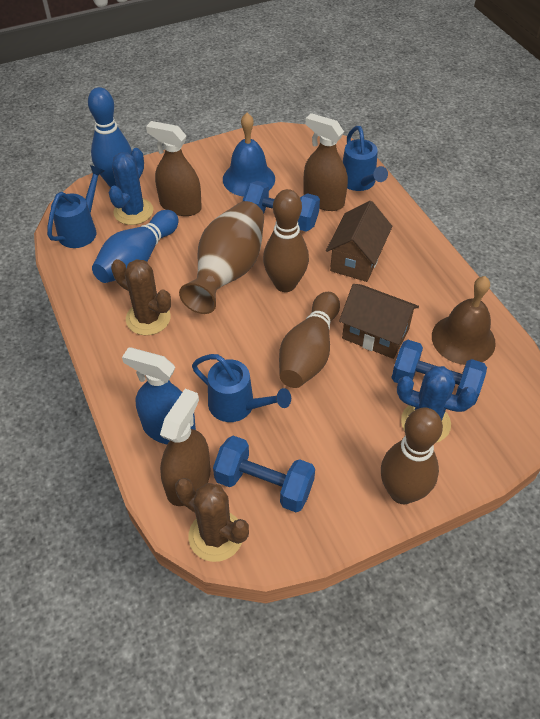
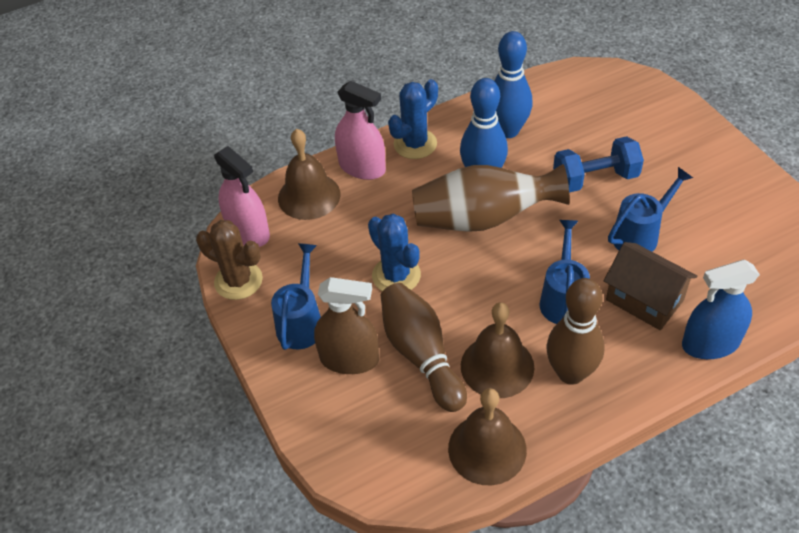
blue bell: 1 -> 0
blue dumbbell: 3 -> 1
brown bell: 1 -> 3
brown bowling pin: 3 -> 2
brown cactus: 2 -> 1
brown house: 2 -> 1
brown spray bottle: 3 -> 1
pink spray bottle: 0 -> 2

